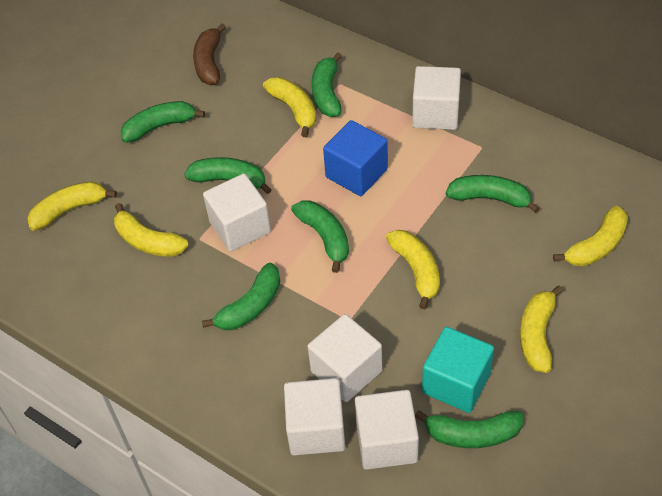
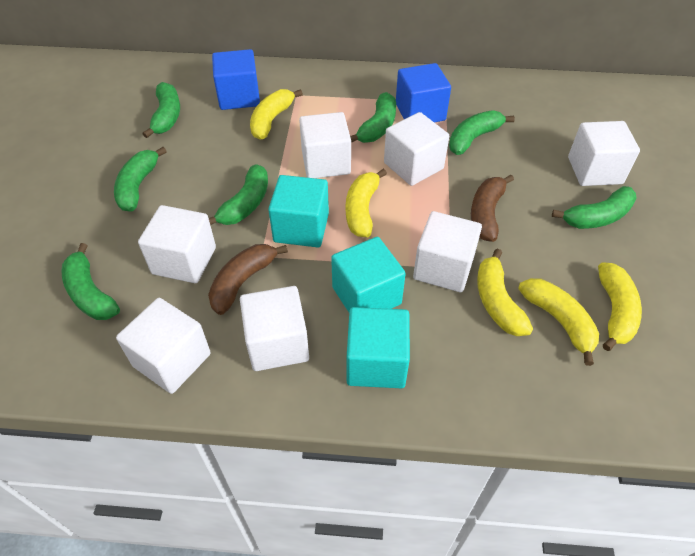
blue cube: 1 -> 2
brown banana: 1 -> 2
turquoise cube: 1 -> 3
white cube: 5 -> 7
yellow banana: 6 -> 5

